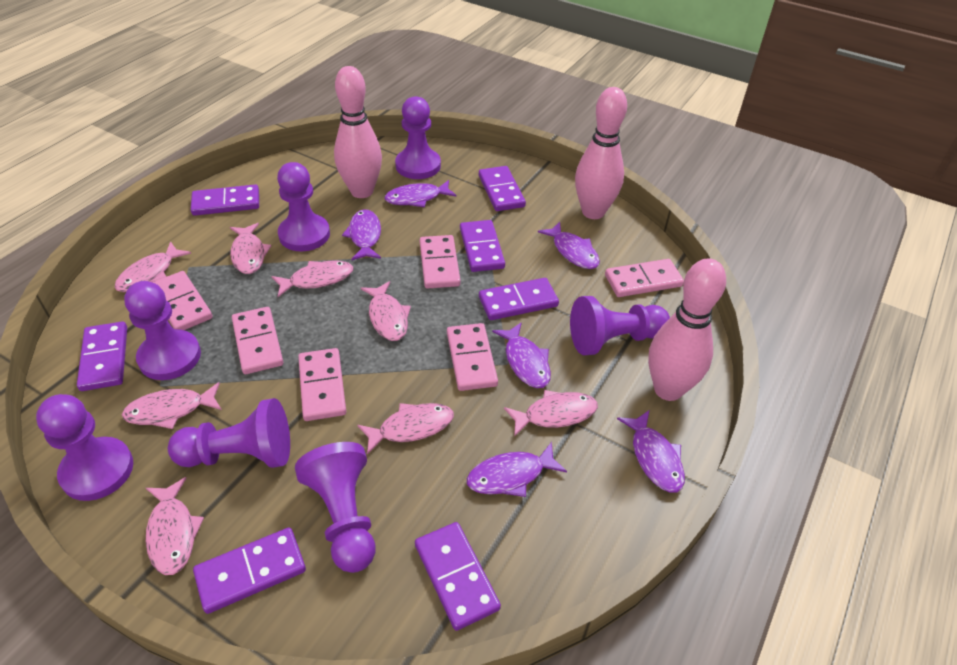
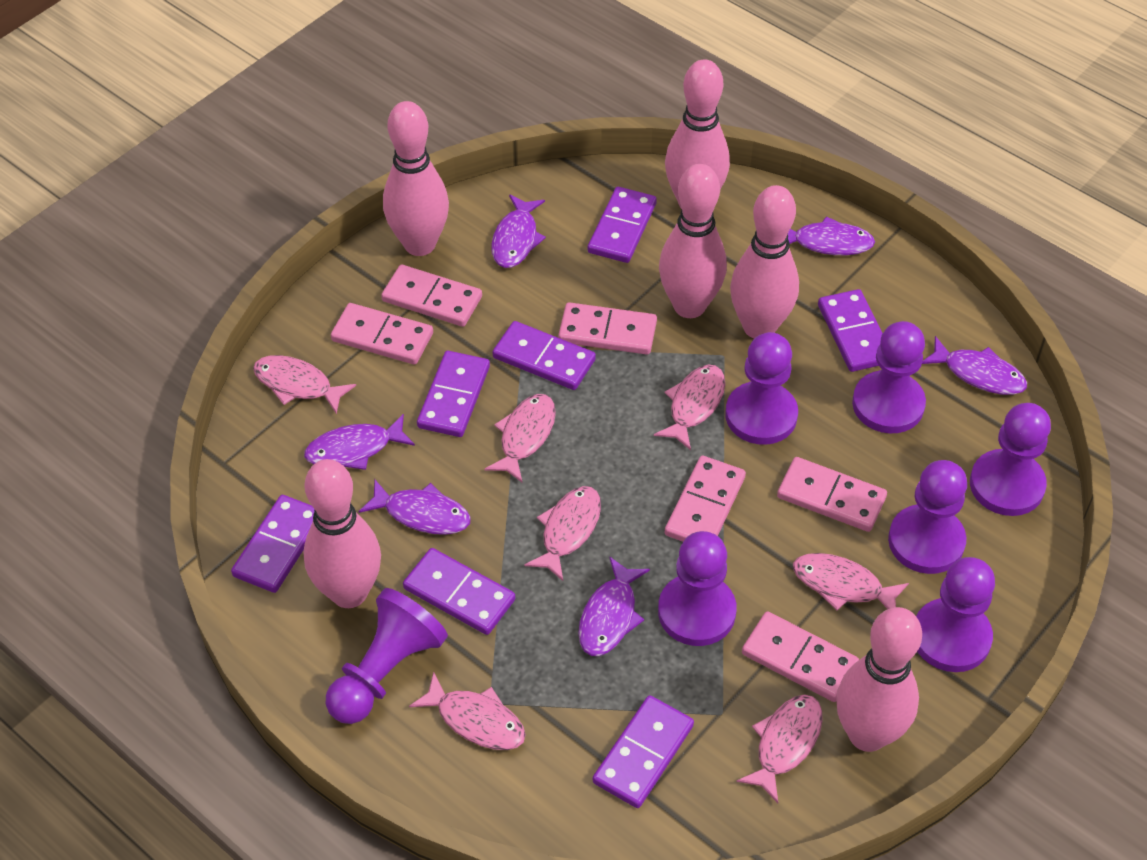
pink bowling pin: 3 -> 6
pink fish: 8 -> 7

